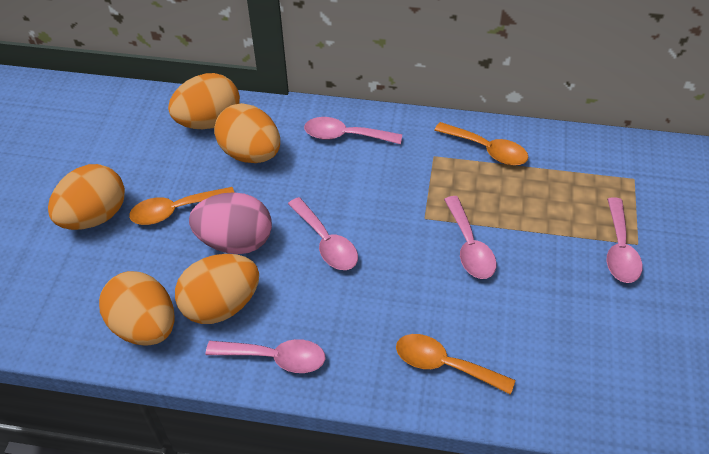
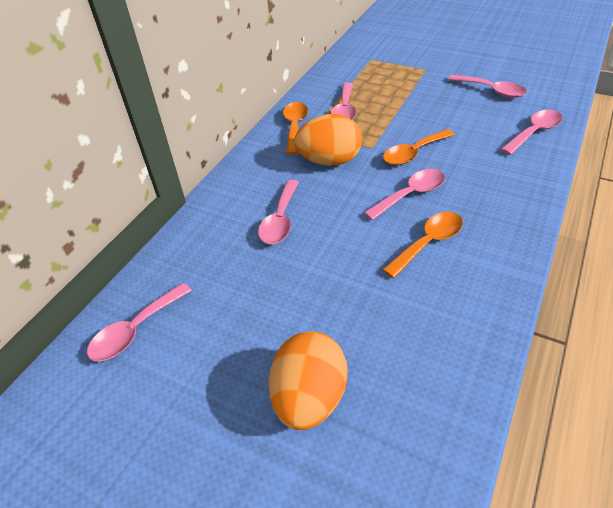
orange egg: 5 -> 2
pink egg: 1 -> 0
pink spoon: 5 -> 6

